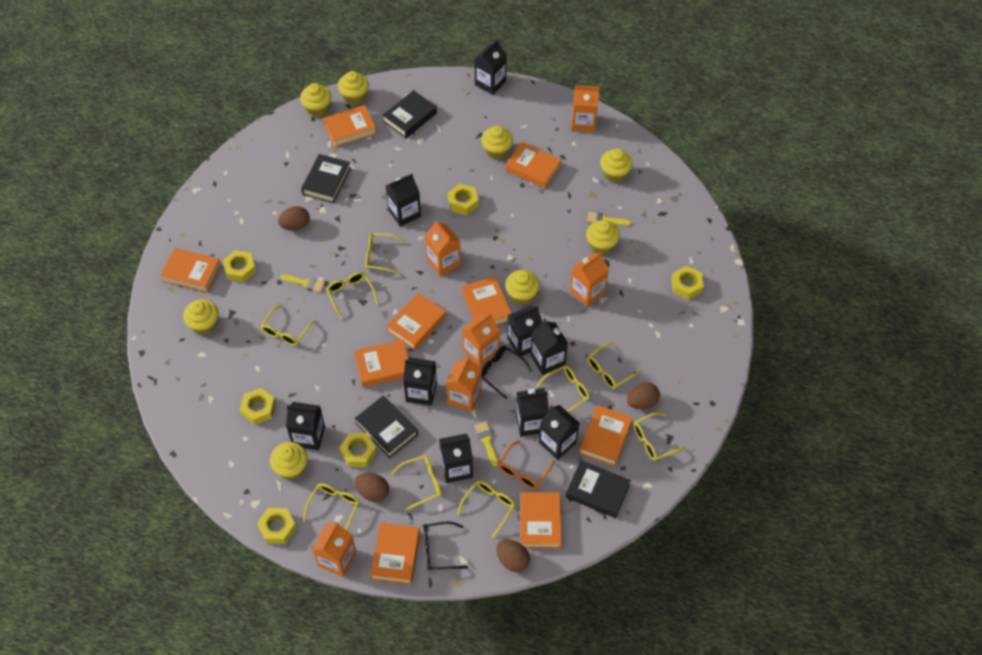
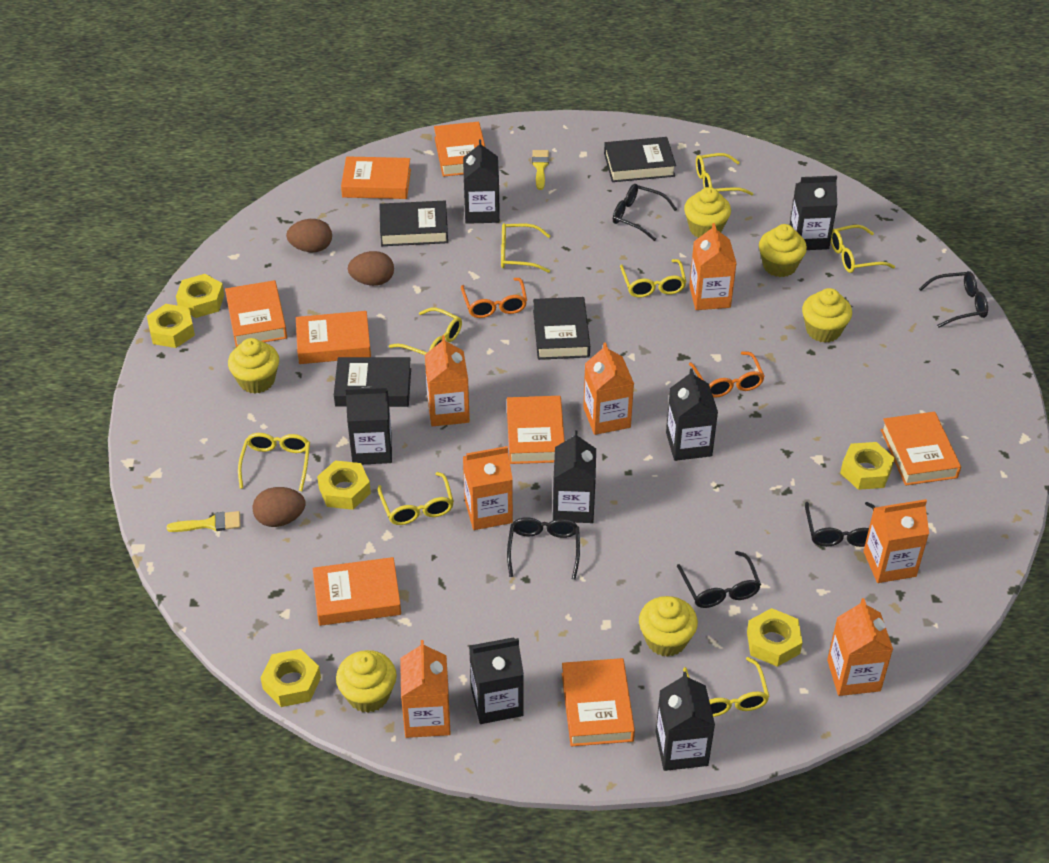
black carton: 9 -> 7
black glasses: 2 -> 5
brown egg: 4 -> 3
orange book: 9 -> 8
orange carton: 6 -> 7
orange glasses: 1 -> 2
yellow brush: 3 -> 2
yellow cupcake: 8 -> 6
yellow glasses: 9 -> 8

